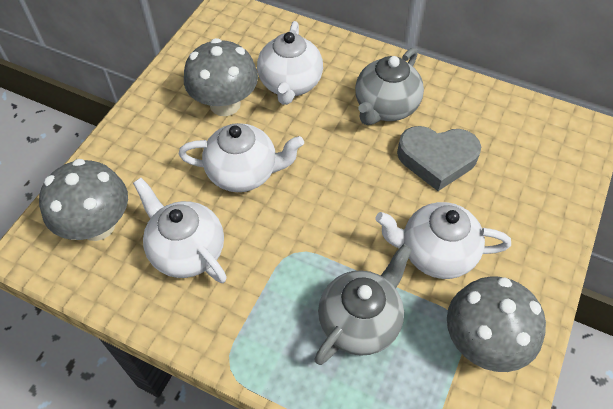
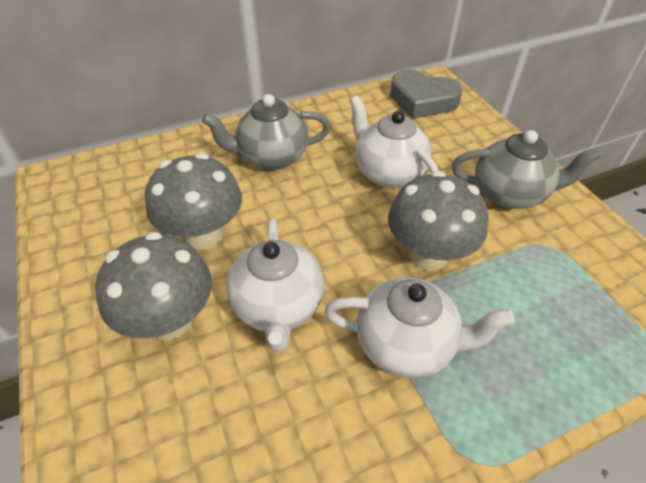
white teapot: 4 -> 3

